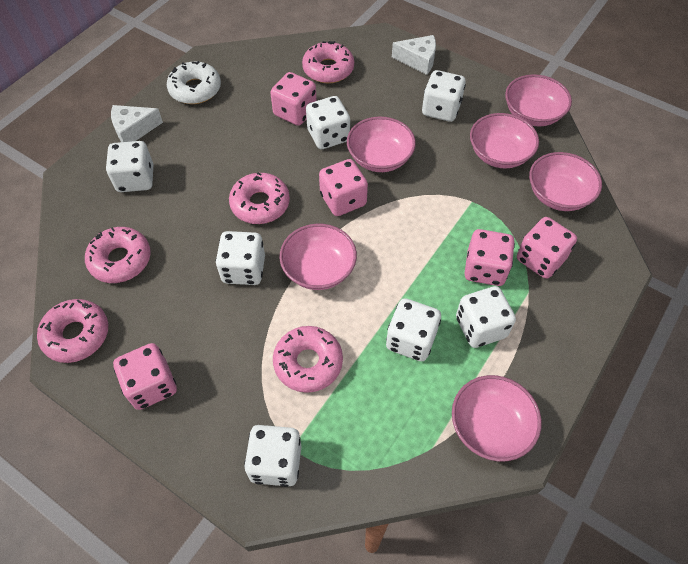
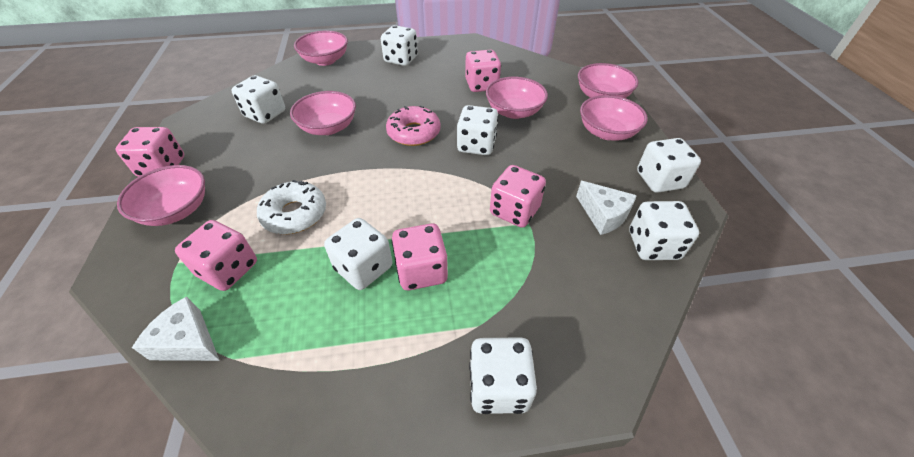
pink donut: 5 -> 1

